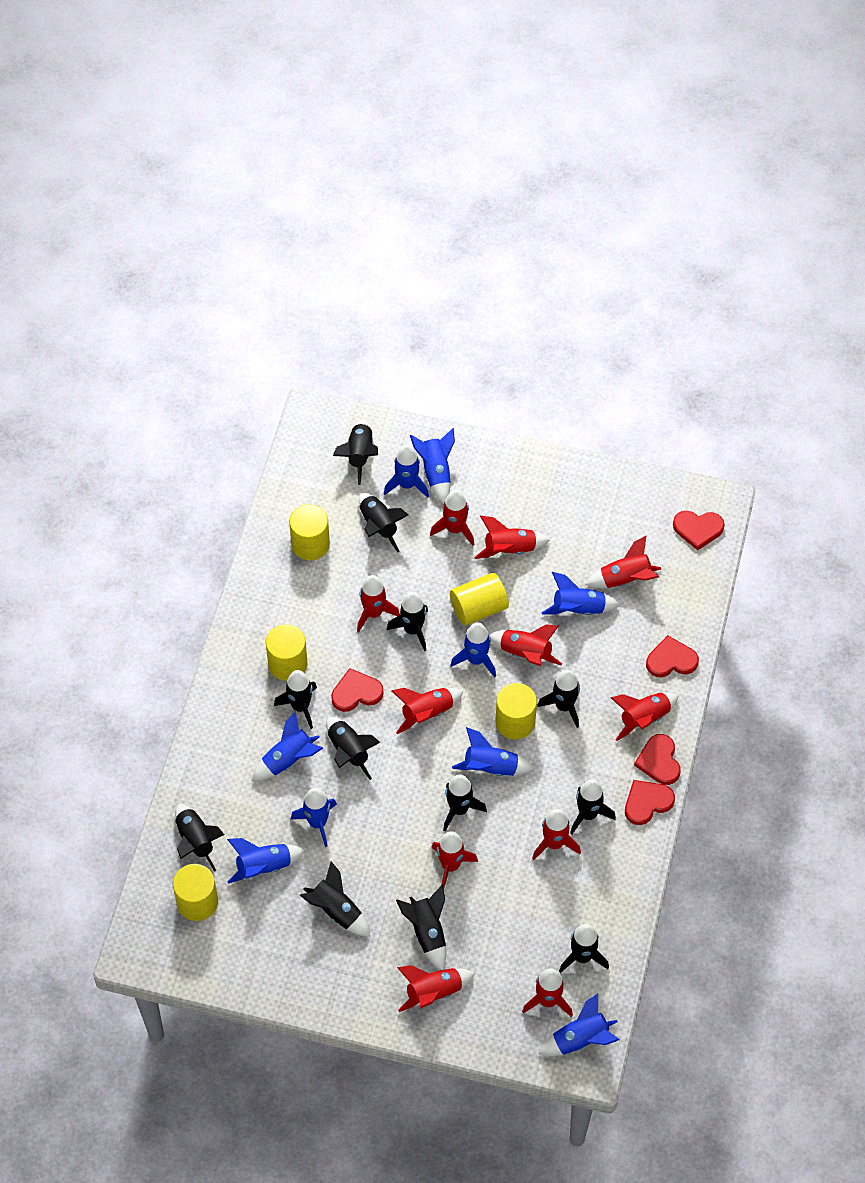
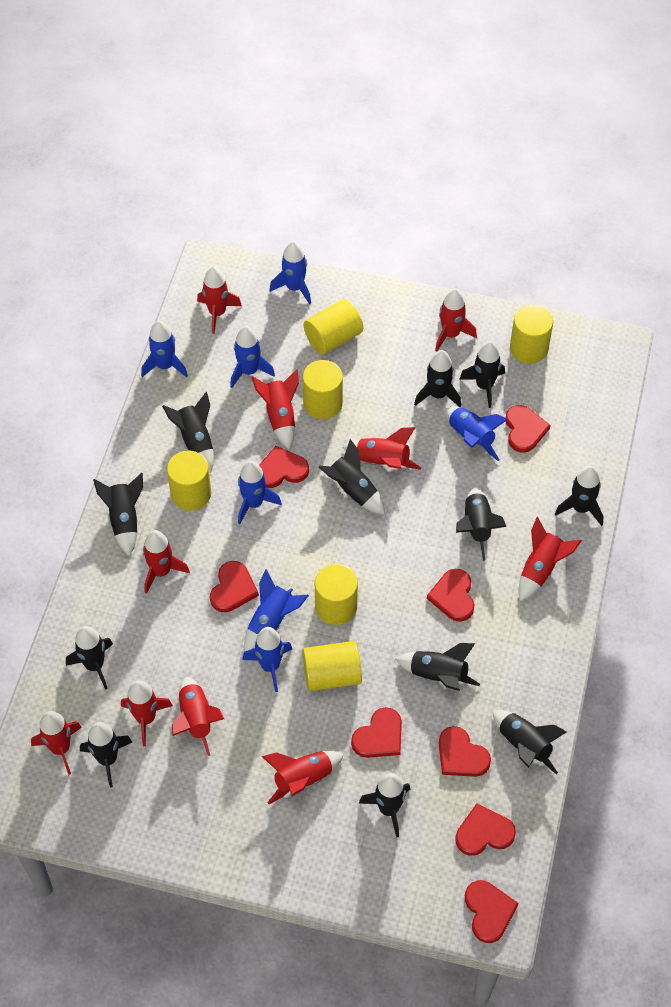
blue rocket: 9 -> 7
red heart: 5 -> 8
red rocket: 11 -> 10
yellow cylinder: 5 -> 6

